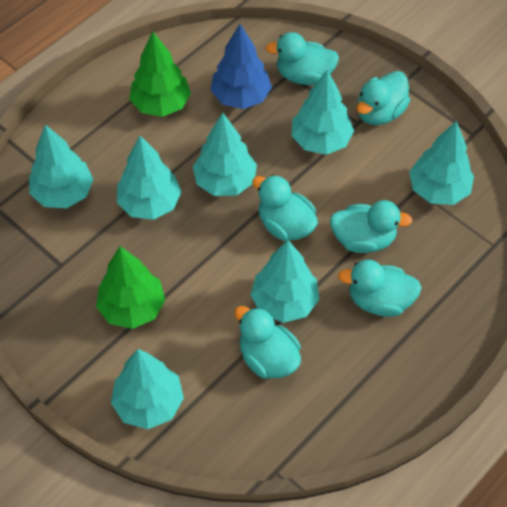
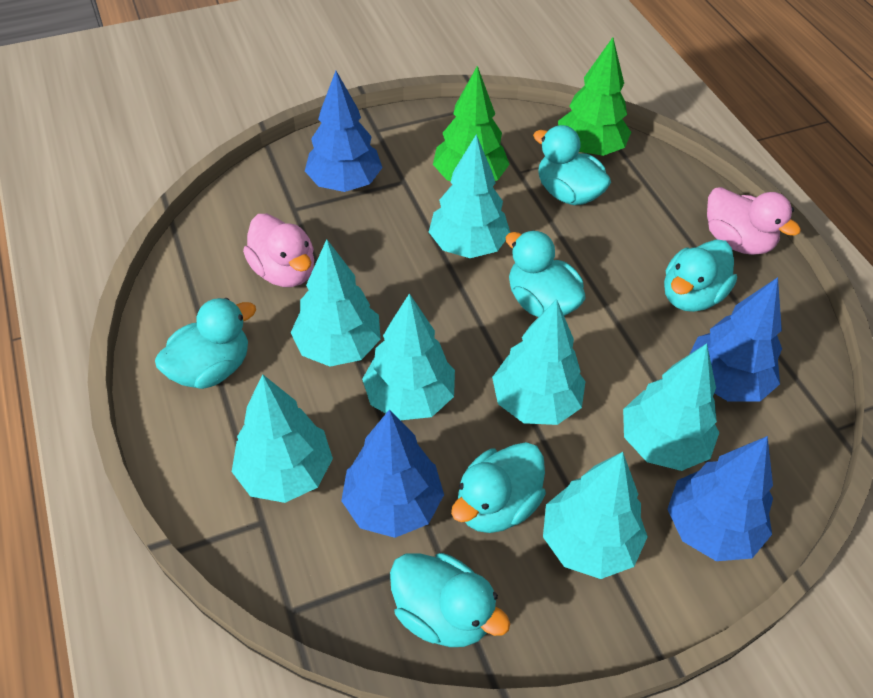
blue tree: 1 -> 4
pink duck: 0 -> 2

